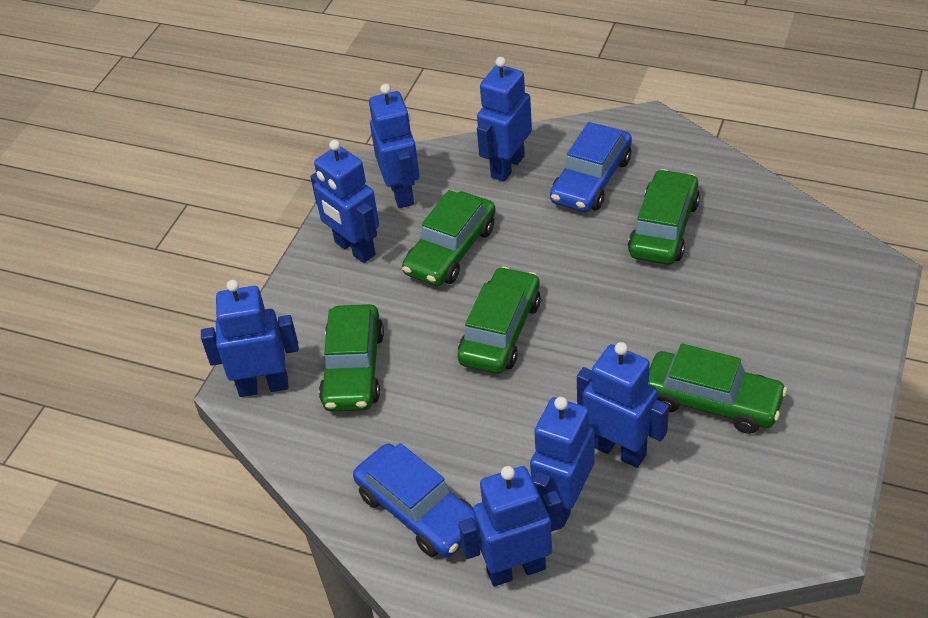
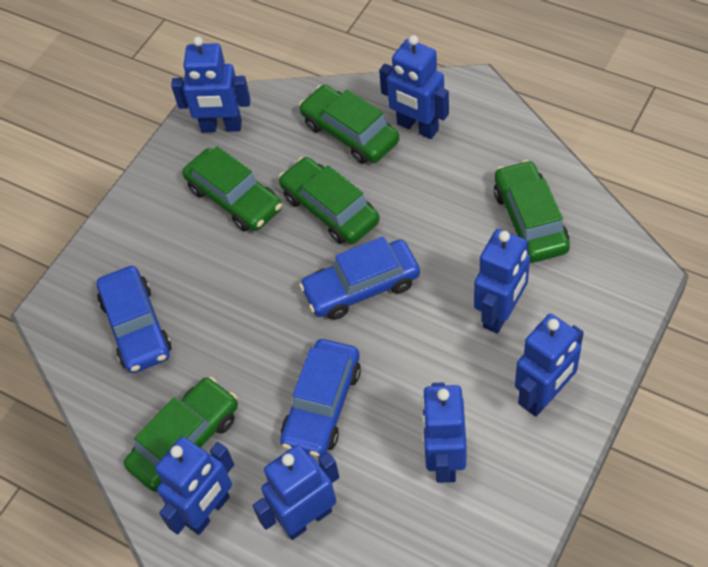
blue car: 2 -> 3

